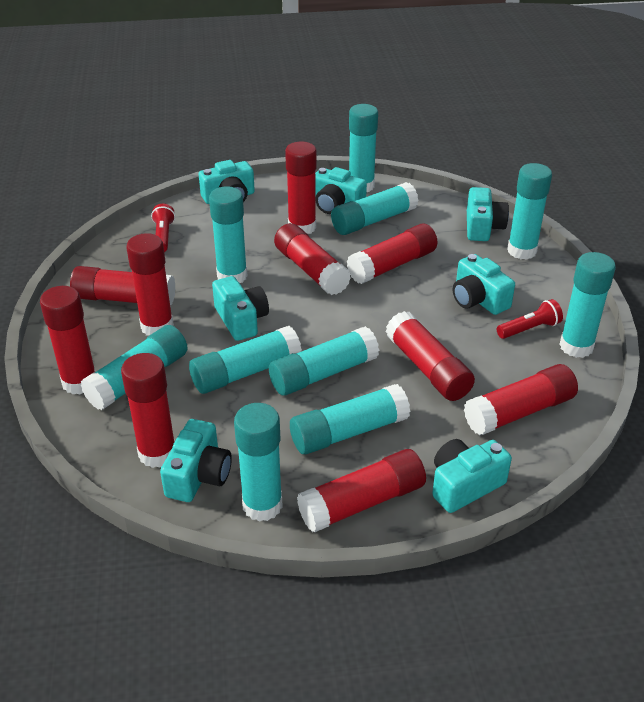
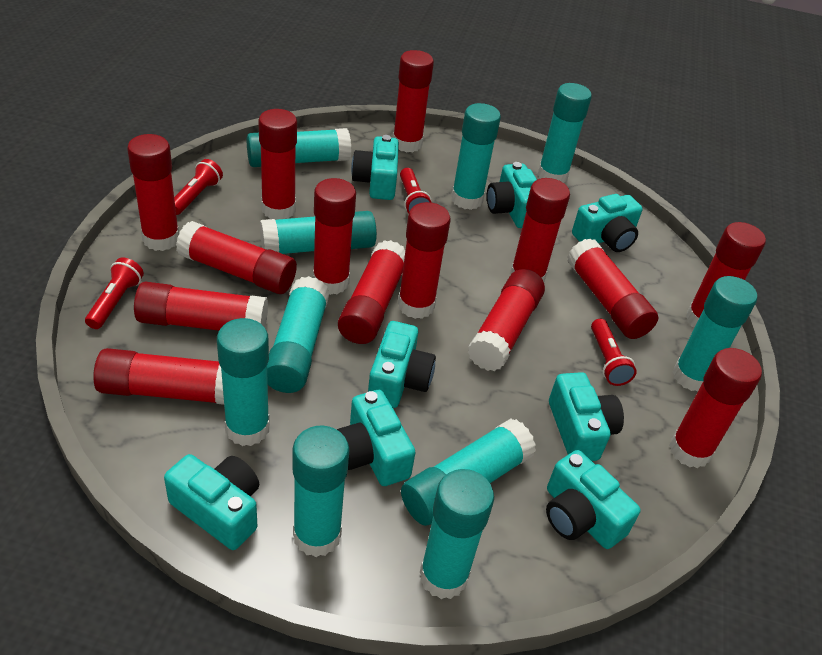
red flashlight: 2 -> 4
red glue stick: 10 -> 14
turquoise camera: 7 -> 8

